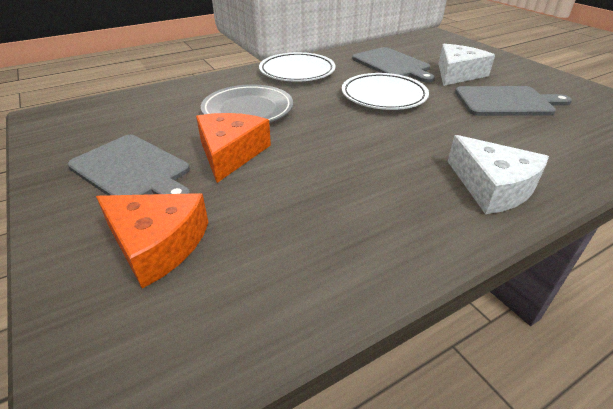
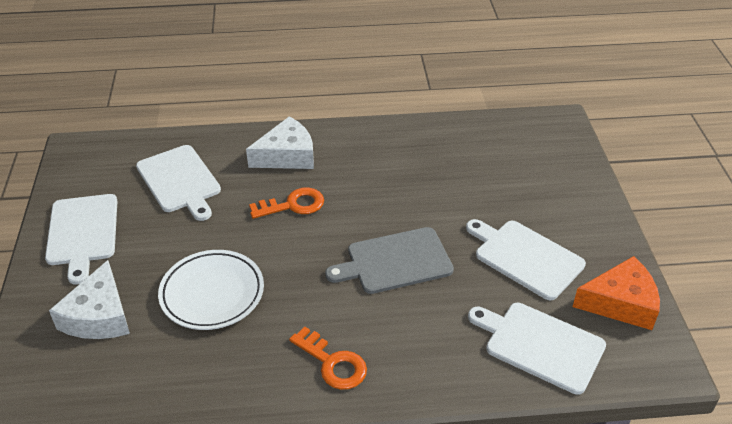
grey cutting board: 3 -> 1
grey plate: 1 -> 0
orange cheese: 2 -> 1
orange key: 0 -> 2
white cutting board: 0 -> 4
white plate: 2 -> 1

